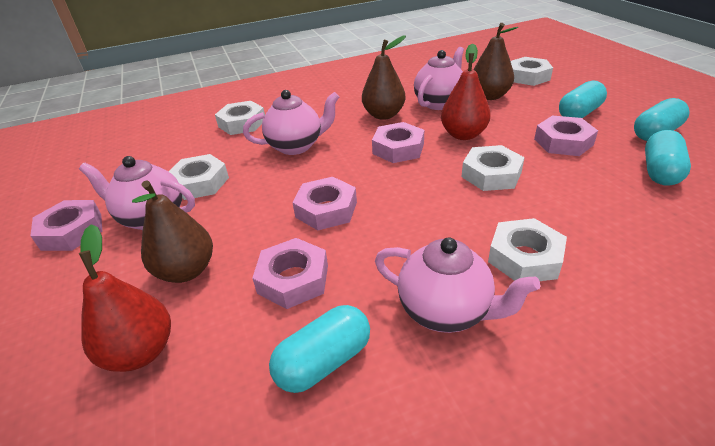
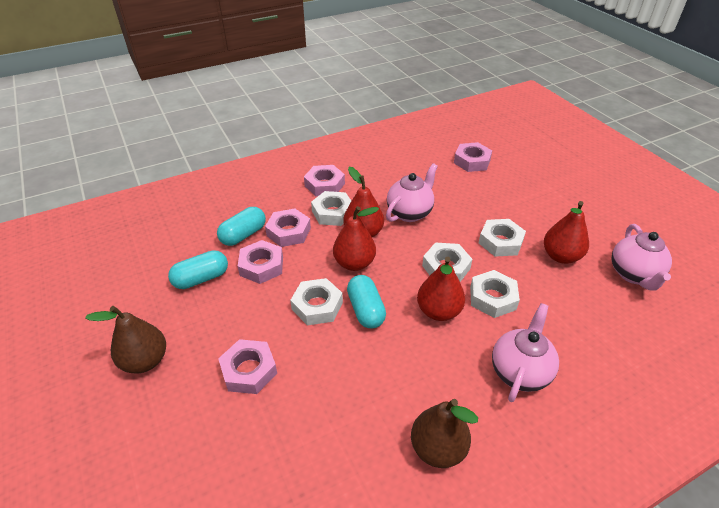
brown pear: 3 -> 2
pink teapot: 4 -> 3
red pear: 2 -> 4
turquoise capsule: 4 -> 3

